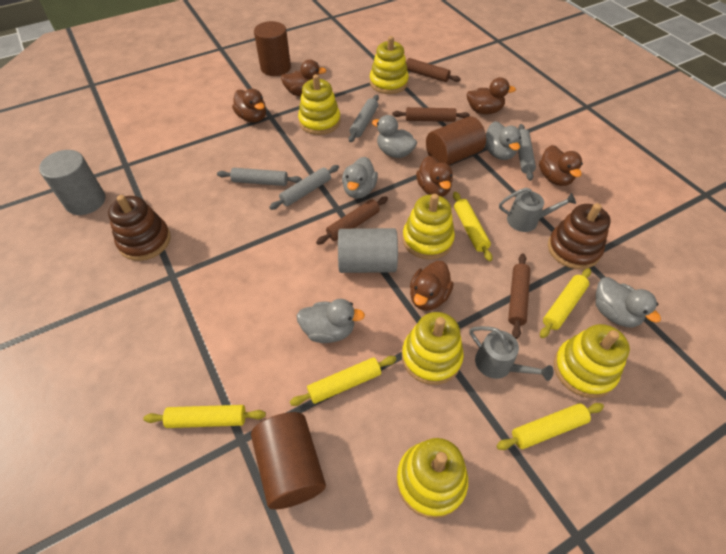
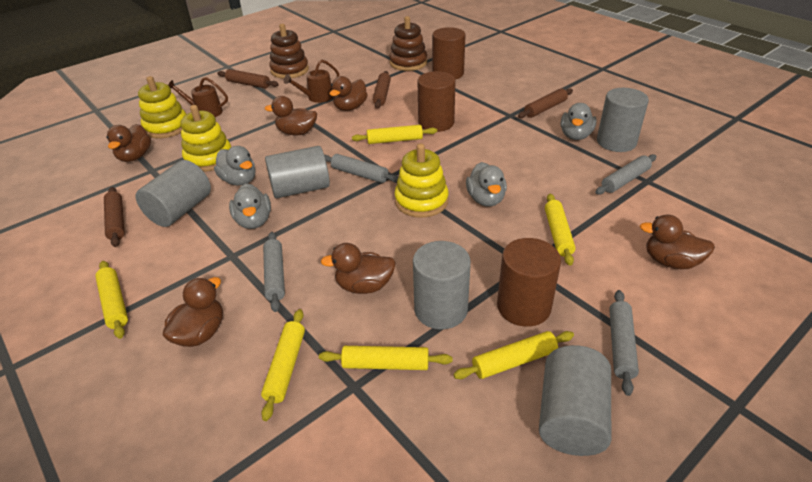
brown watering can: 0 -> 2
grey cylinder: 2 -> 5
grey duck: 5 -> 4
grey watering can: 2 -> 0
yellow rolling pin: 5 -> 6
yellow stacking toy: 6 -> 3

